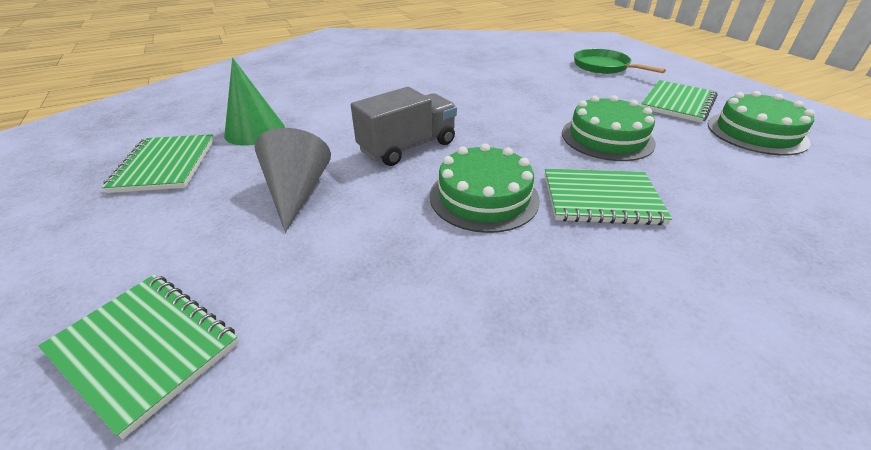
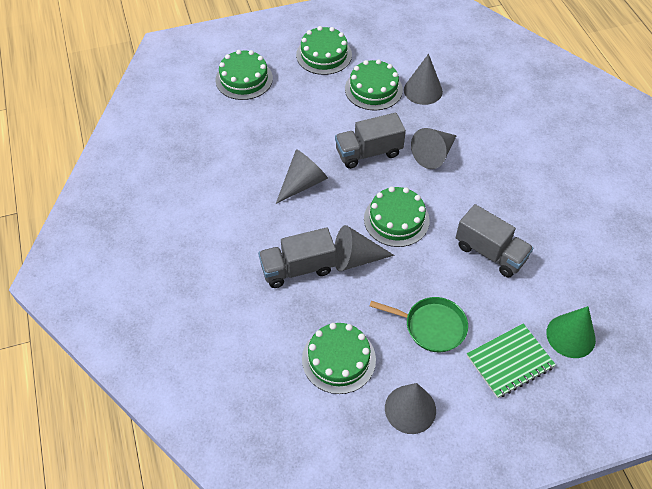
green cake: 3 -> 5
green notebook: 4 -> 1
grey cone: 1 -> 5
grey truck: 1 -> 3

